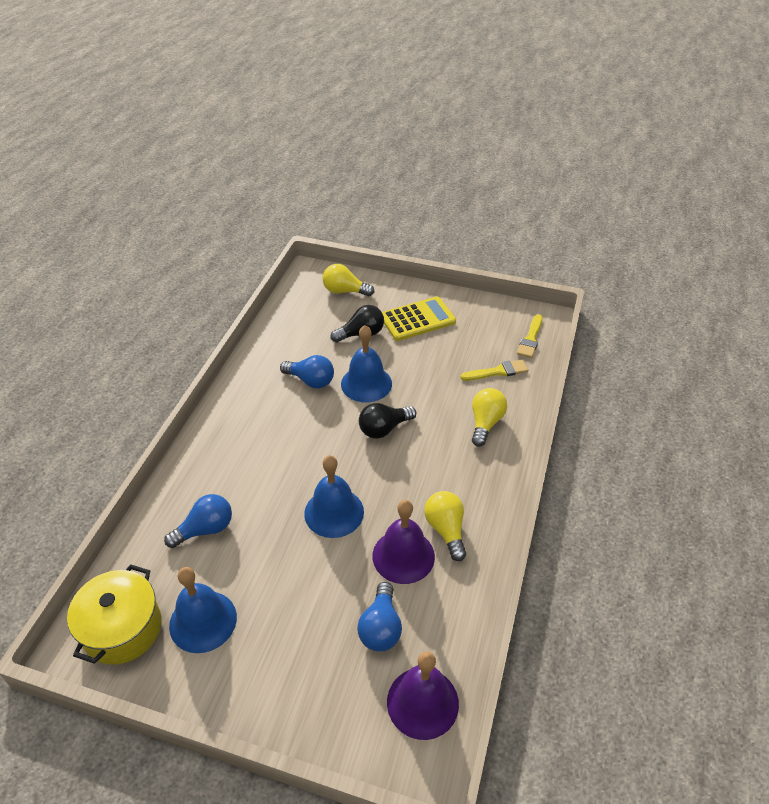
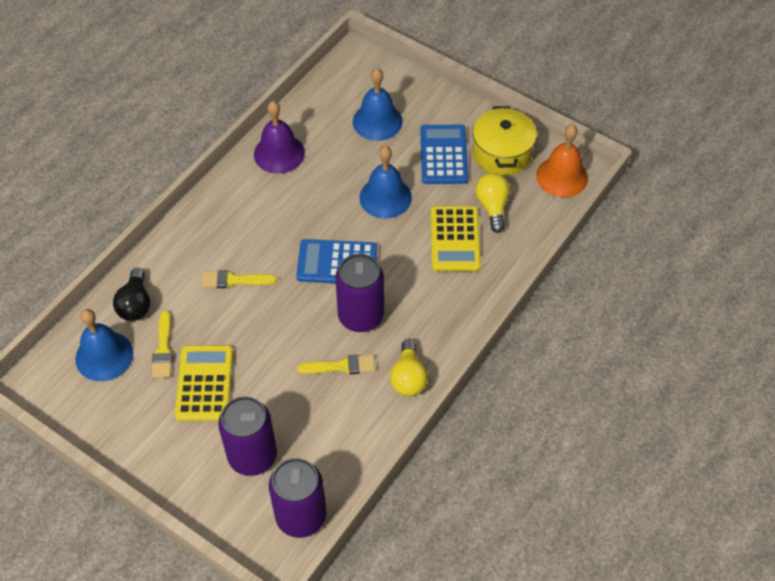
black light bulb: 2 -> 1
blue calculator: 0 -> 2
blue light bulb: 3 -> 0
orange bell: 0 -> 1
purple bell: 2 -> 1
purple can: 0 -> 3
yellow brush: 2 -> 3
yellow calculator: 1 -> 2
yellow light bulb: 3 -> 2

